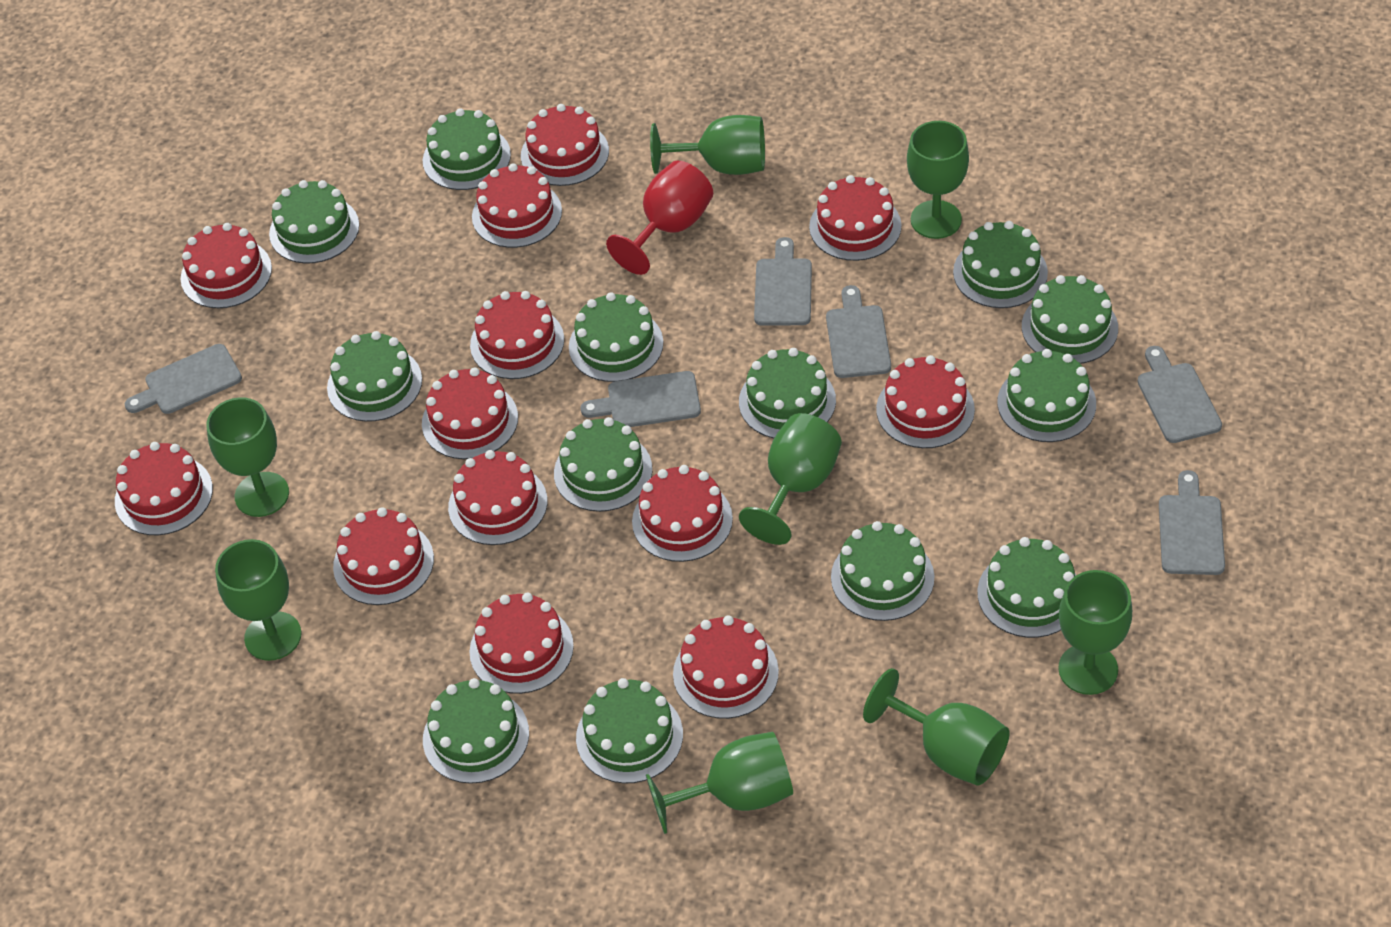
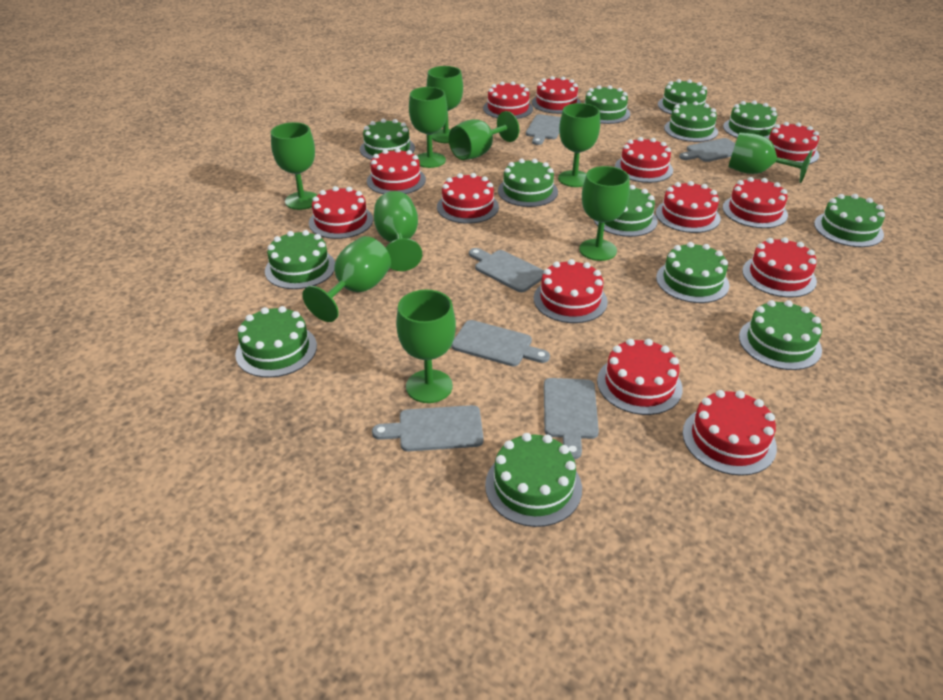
green goblet: 8 -> 10
red goblet: 1 -> 0

